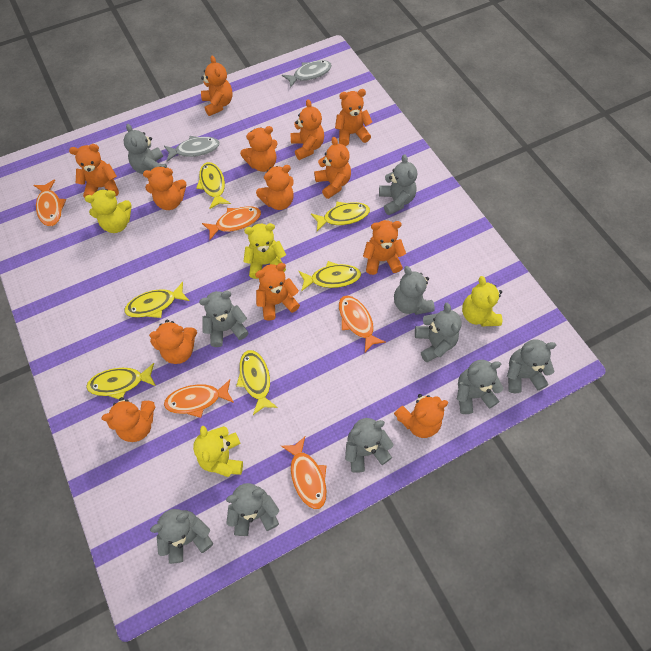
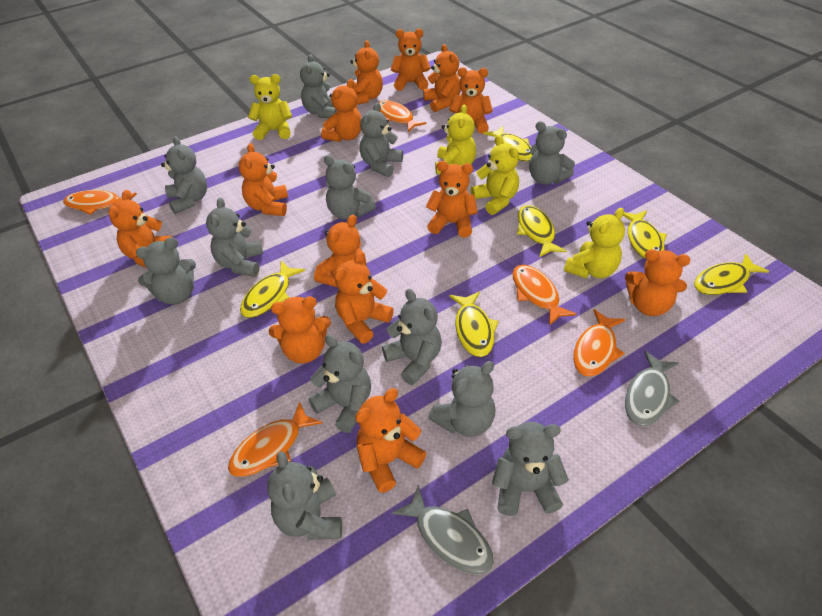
grey teddy bear: 10 -> 12

